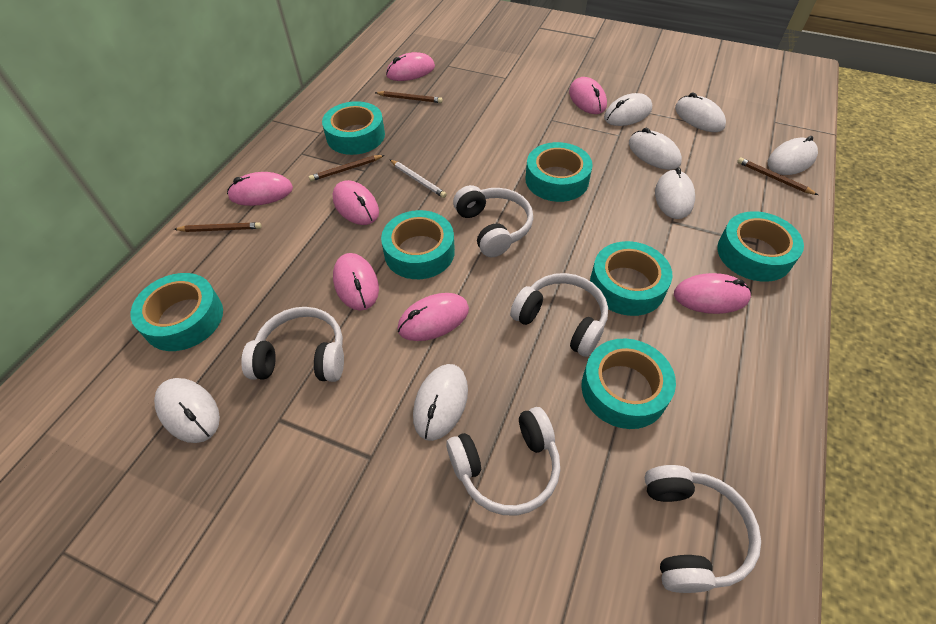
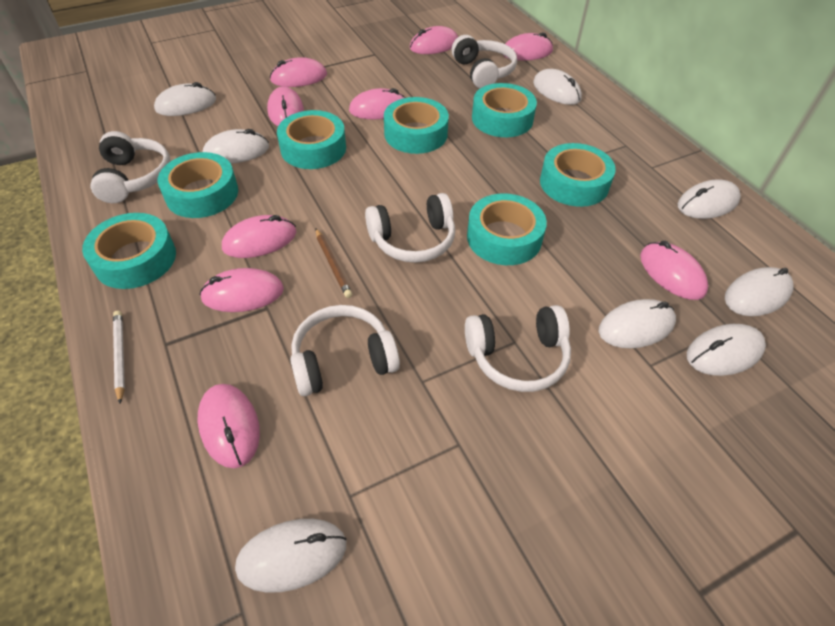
brown pencil: 4 -> 1
pink mouse: 7 -> 9
white mouse: 7 -> 8

